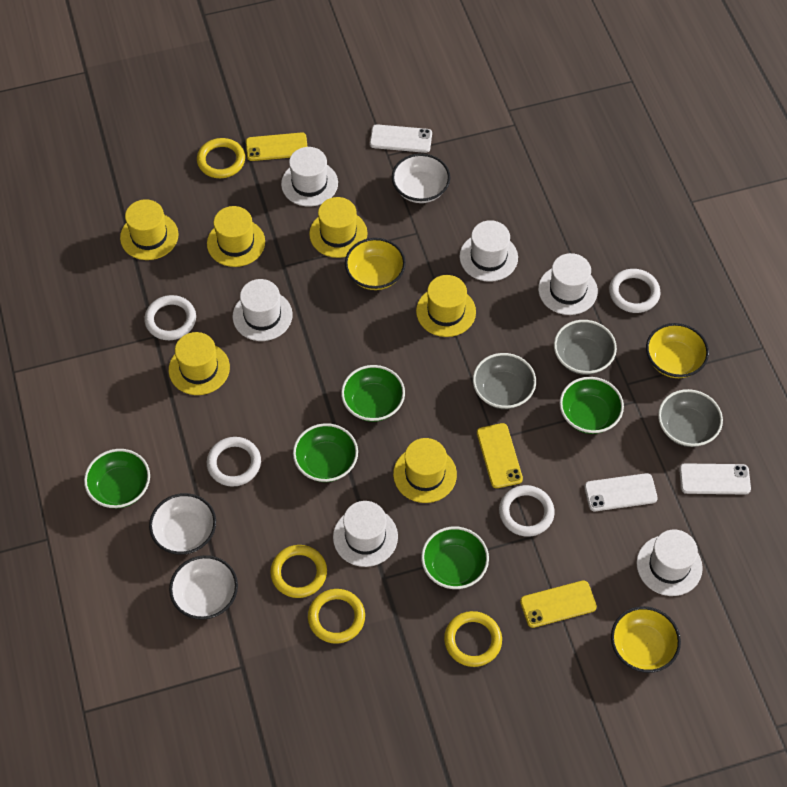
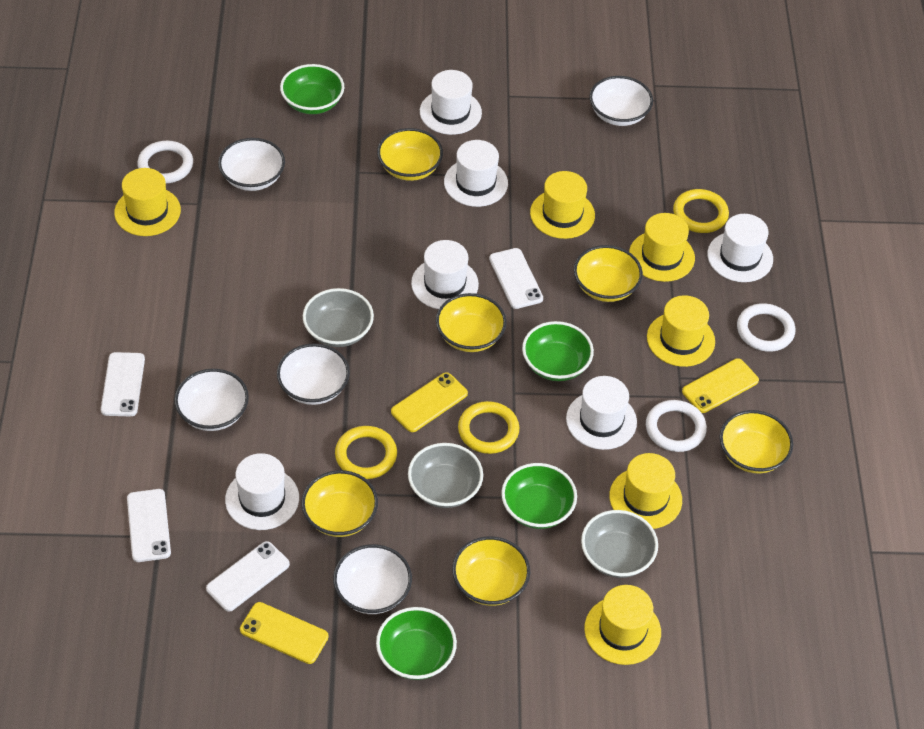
green bowl: 5 -> 4
white bowl: 3 -> 5
white phone: 3 -> 4
white ring: 4 -> 3
yellow bowl: 3 -> 6
yellow ring: 4 -> 3

